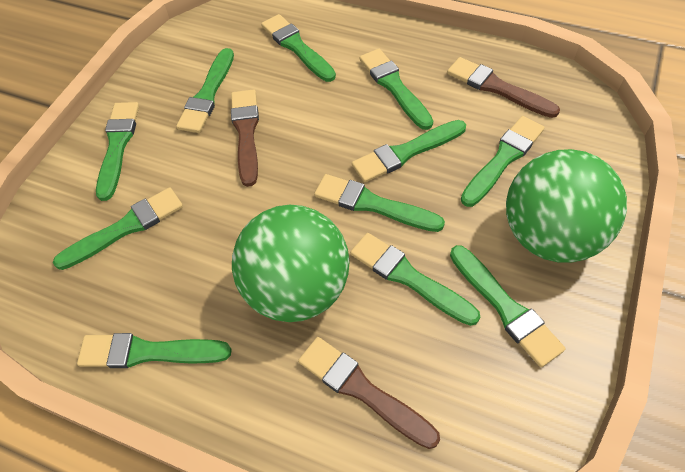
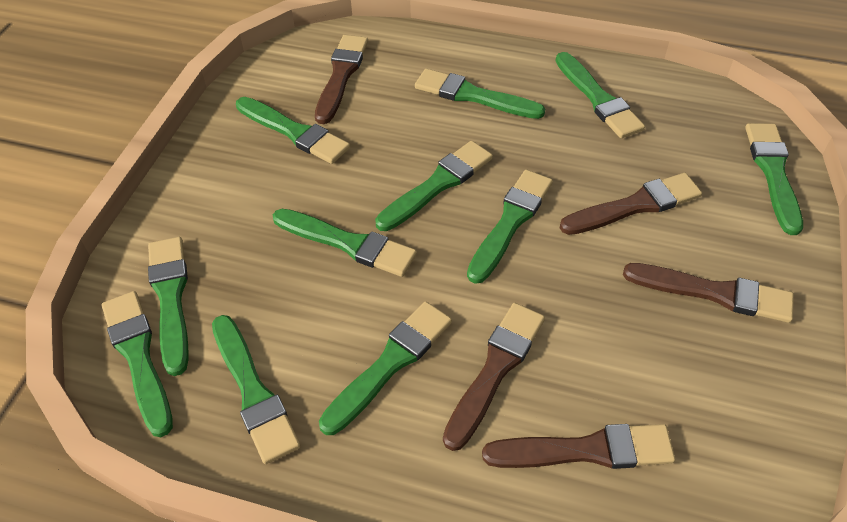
brown brush: 3 -> 5
green ball: 2 -> 0

